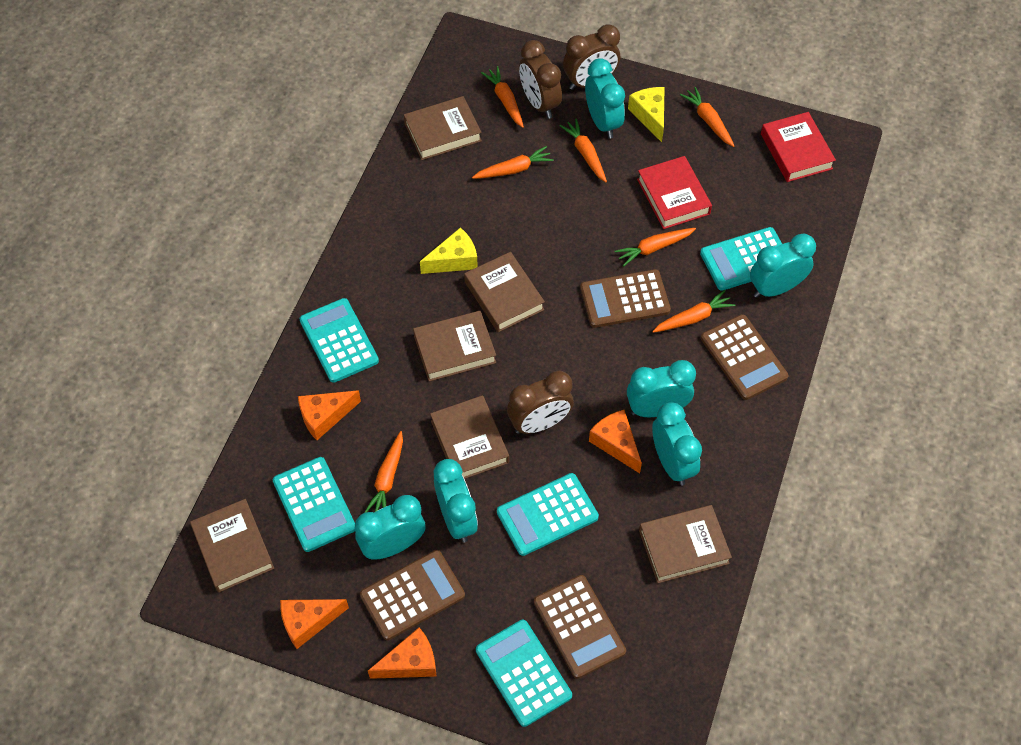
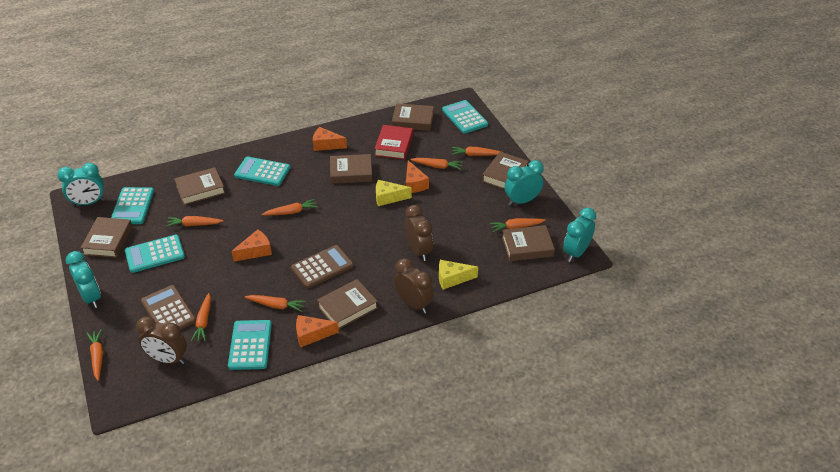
brown book: 6 -> 7
brown calculator: 4 -> 2
orange carrot: 7 -> 8
red book: 2 -> 1
turquoise clock: 6 -> 4

